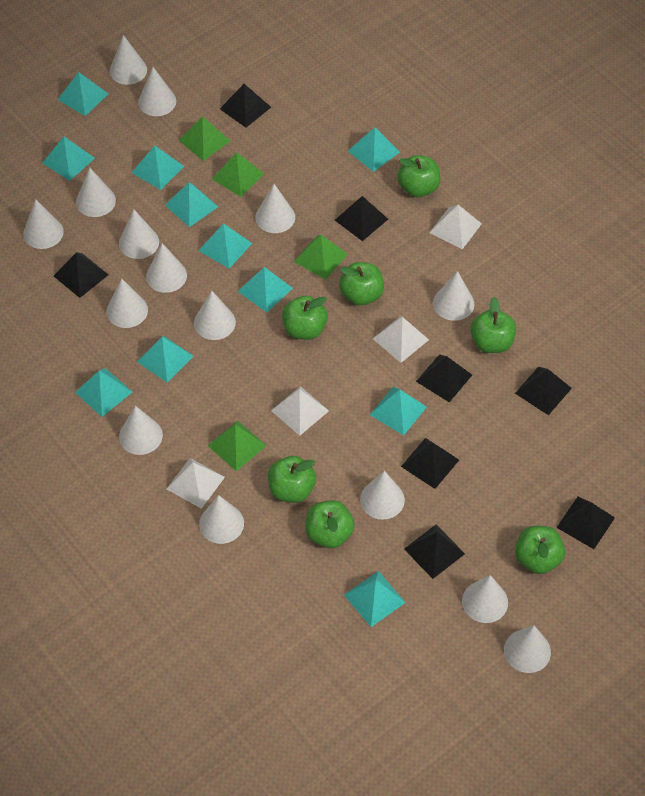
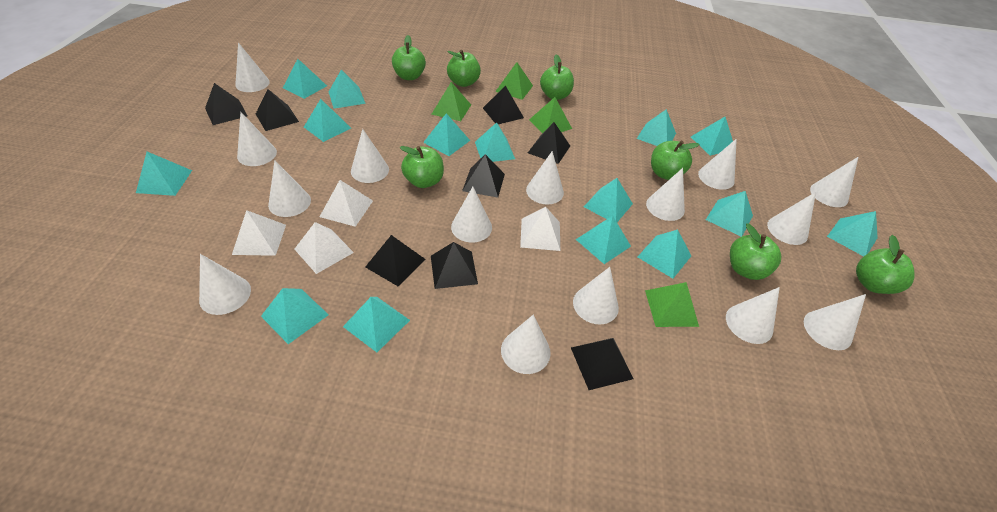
turquoise pyramid: 11 -> 15

